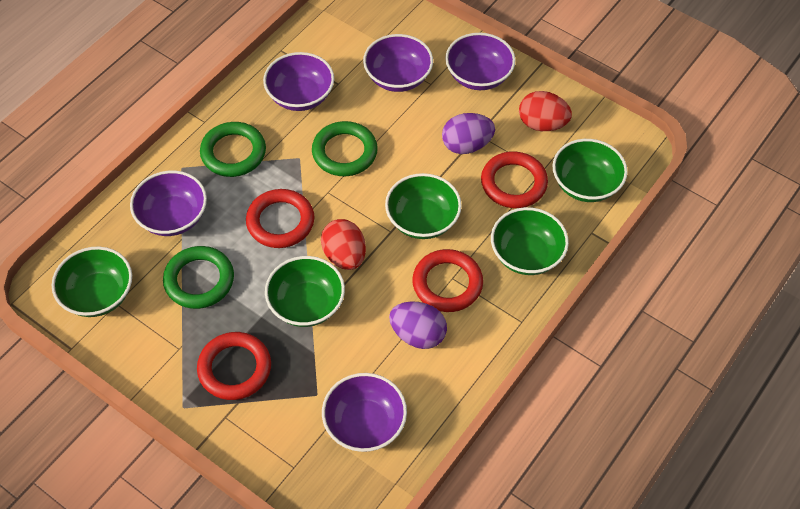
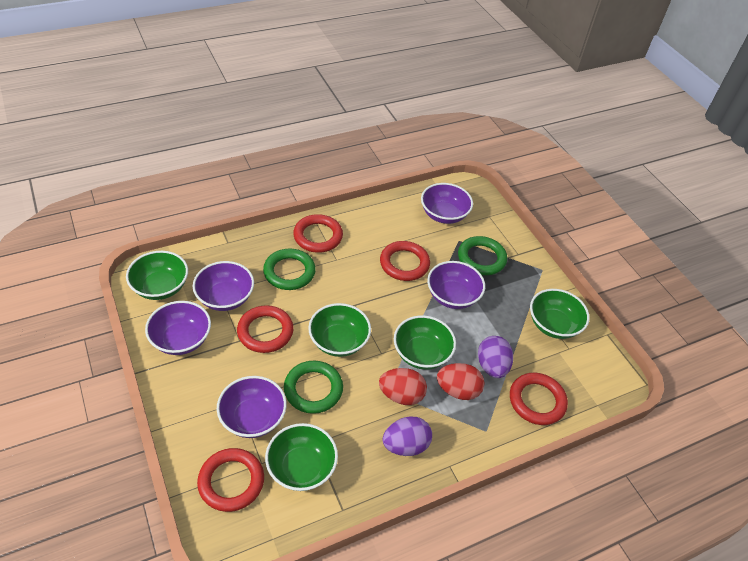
red ring: 4 -> 5

